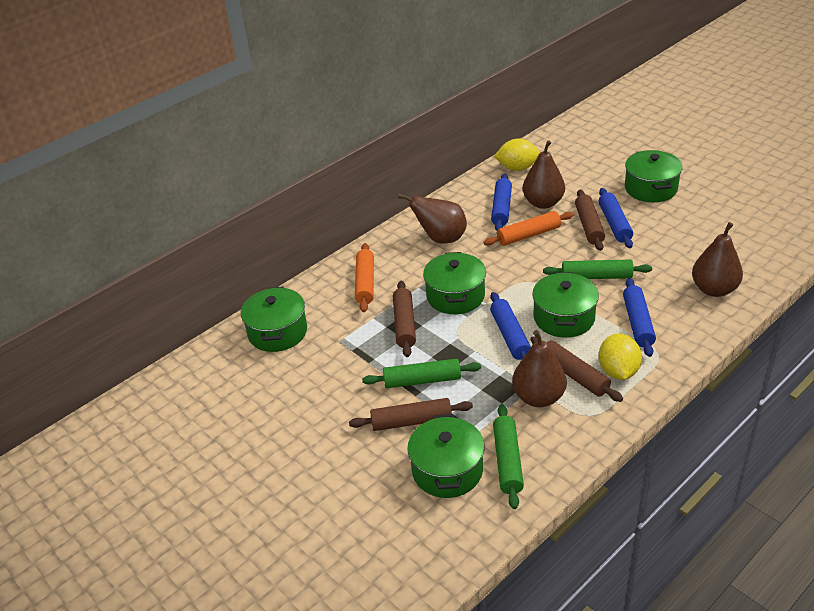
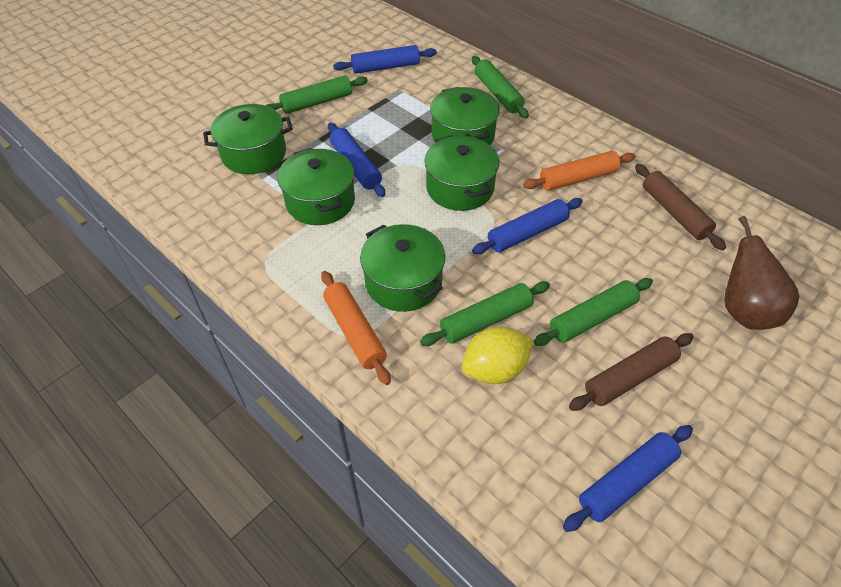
brown pear: 4 -> 1
brown rolling pin: 4 -> 2
green rolling pin: 3 -> 4
yellow lemon: 2 -> 1

